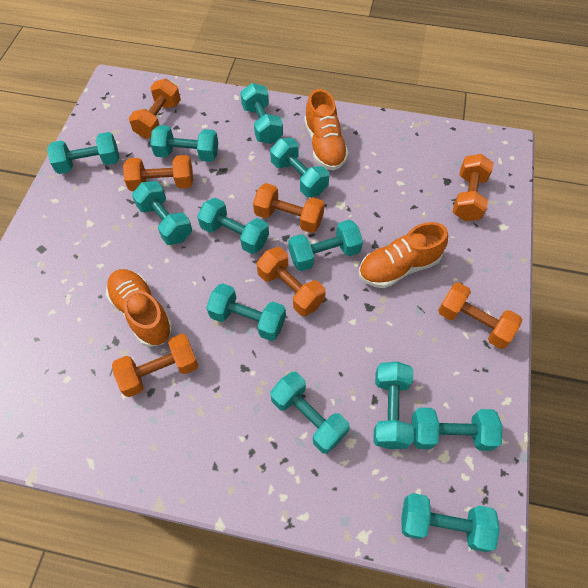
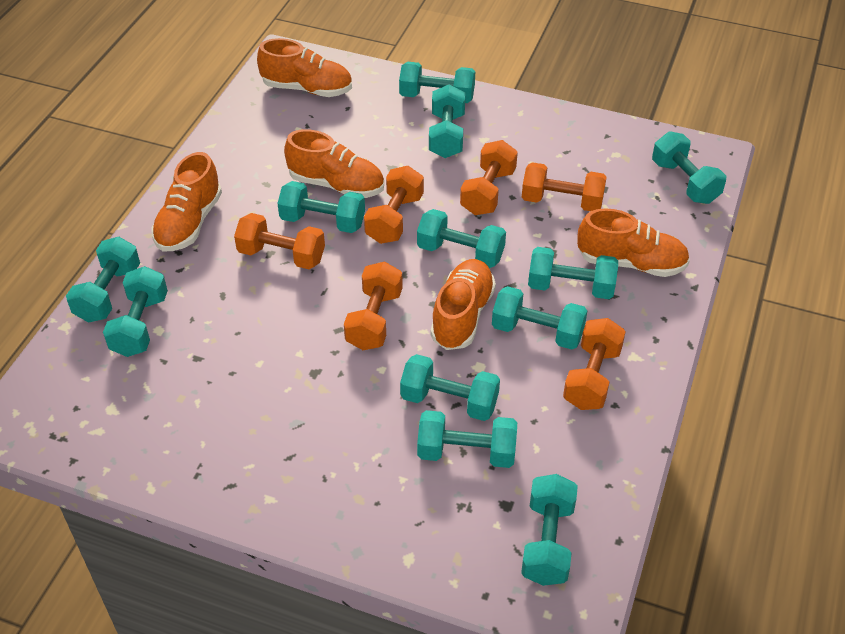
orange dumbbell: 7 -> 6
orange shoe: 3 -> 5

